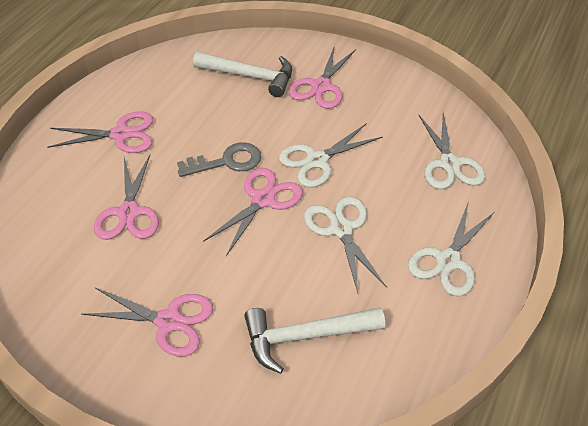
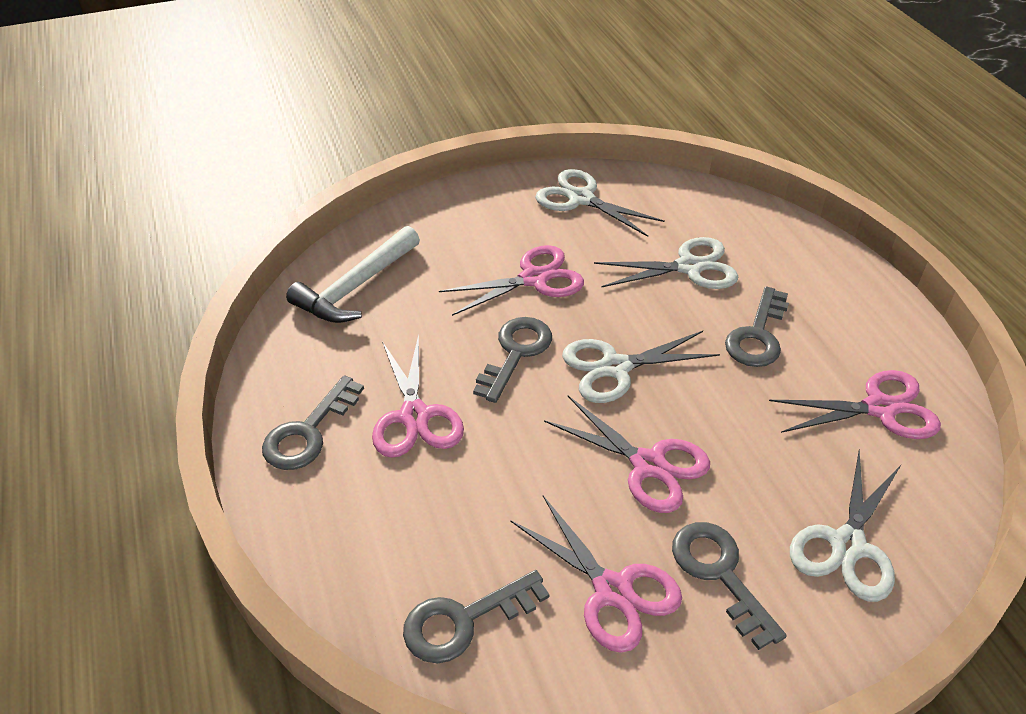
grey key: 1 -> 5
white hammer: 2 -> 1

